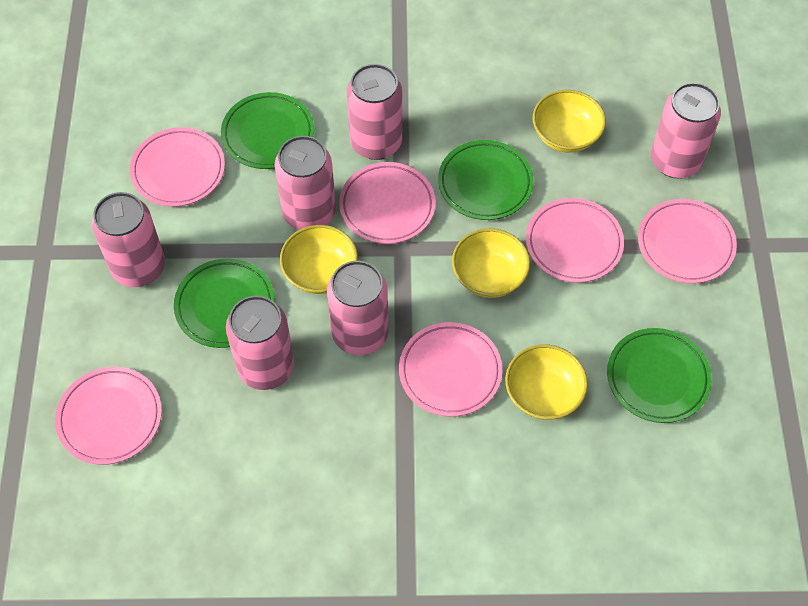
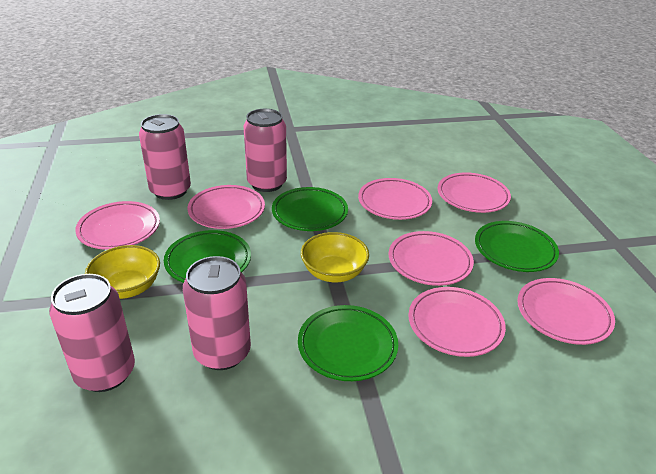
pink can: 6 -> 4
pink plate: 6 -> 7
yellow bowl: 4 -> 2

